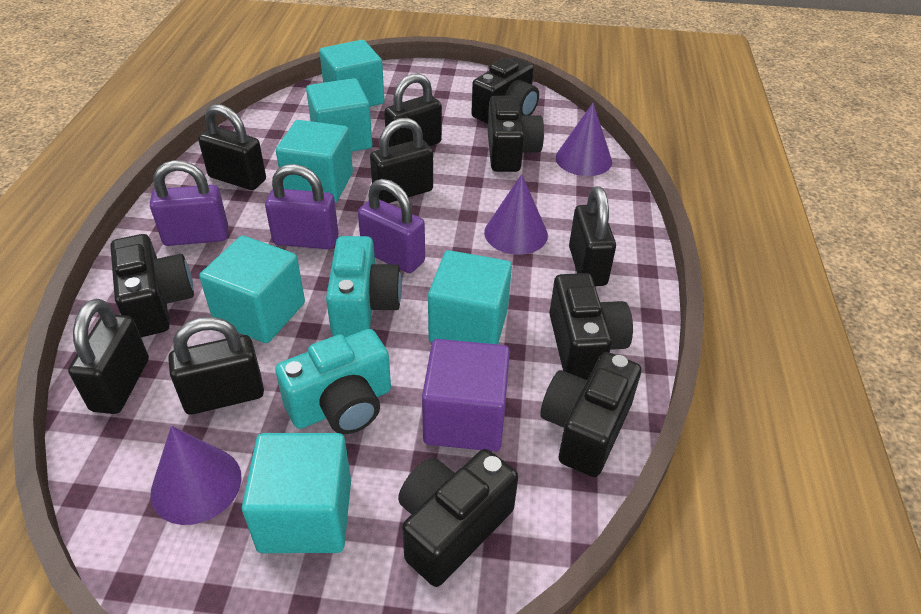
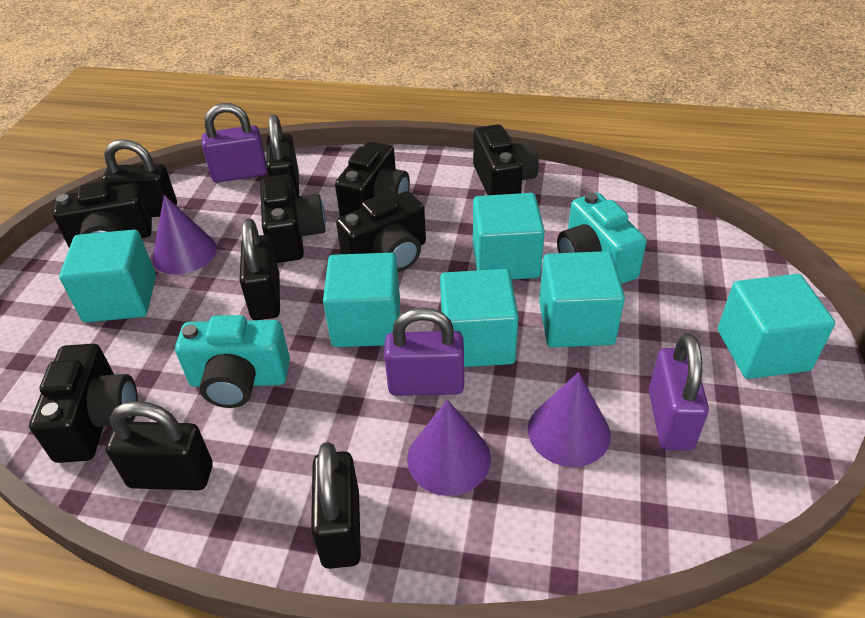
black padlock: 6 -> 5
purple cube: 1 -> 0

